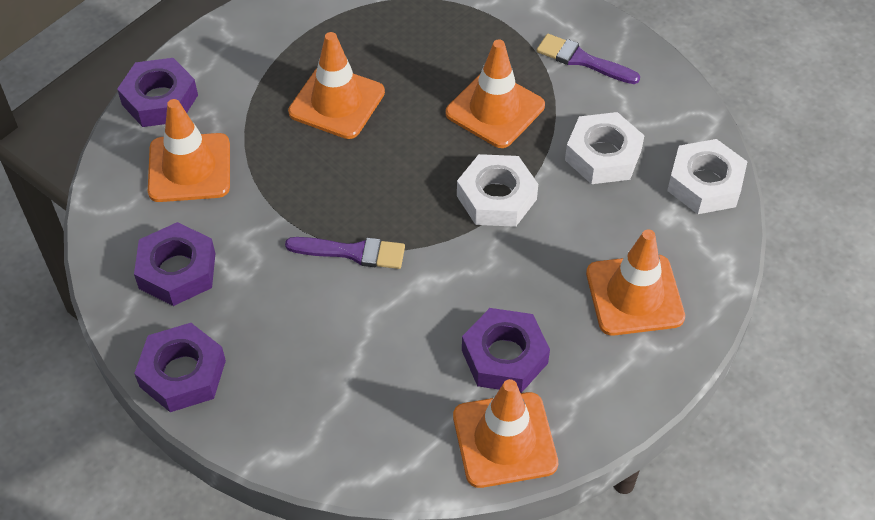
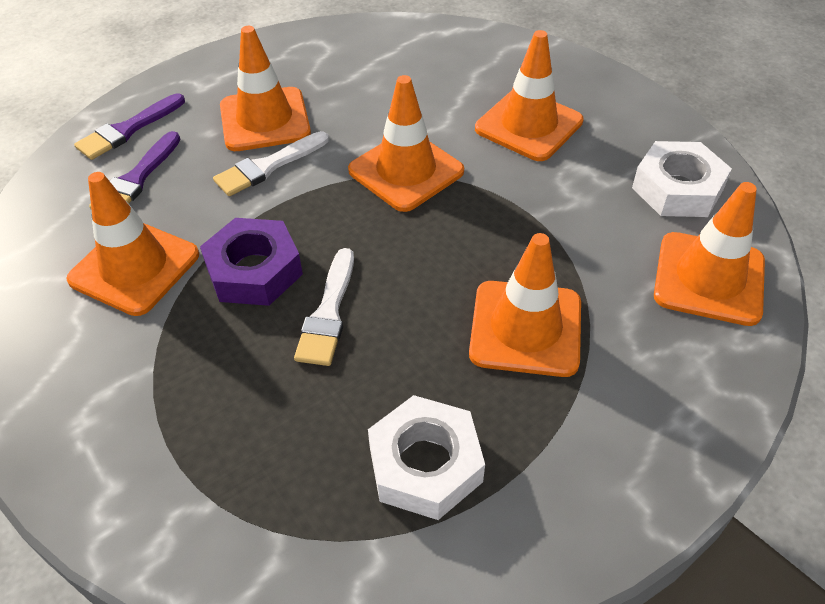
orange traffic cone: 5 -> 6
purple nut: 4 -> 1
white brush: 0 -> 2
white nut: 3 -> 2

